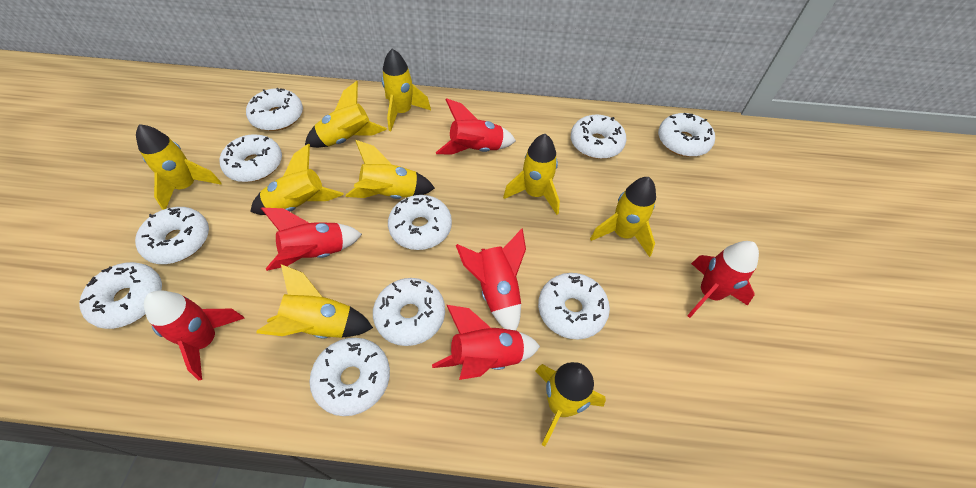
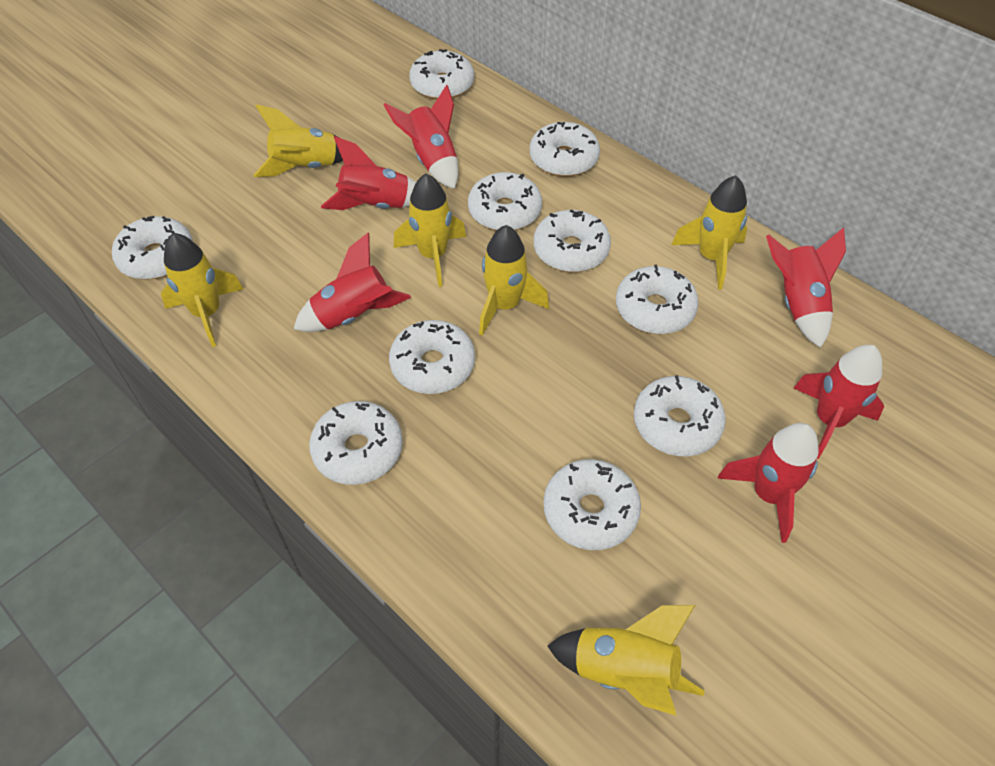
yellow rocket: 9 -> 6

